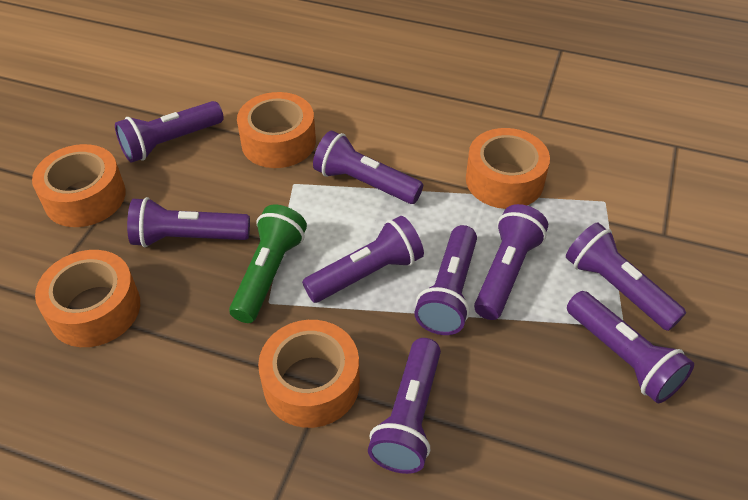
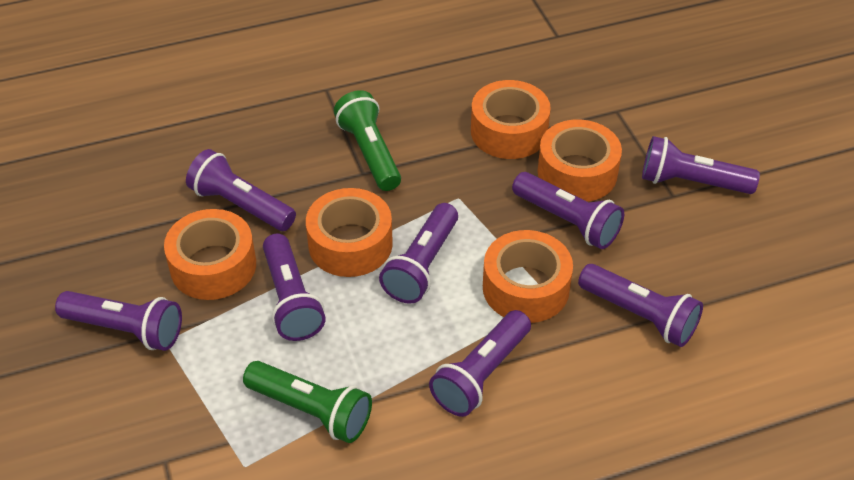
green flashlight: 1 -> 2
purple flashlight: 9 -> 8

